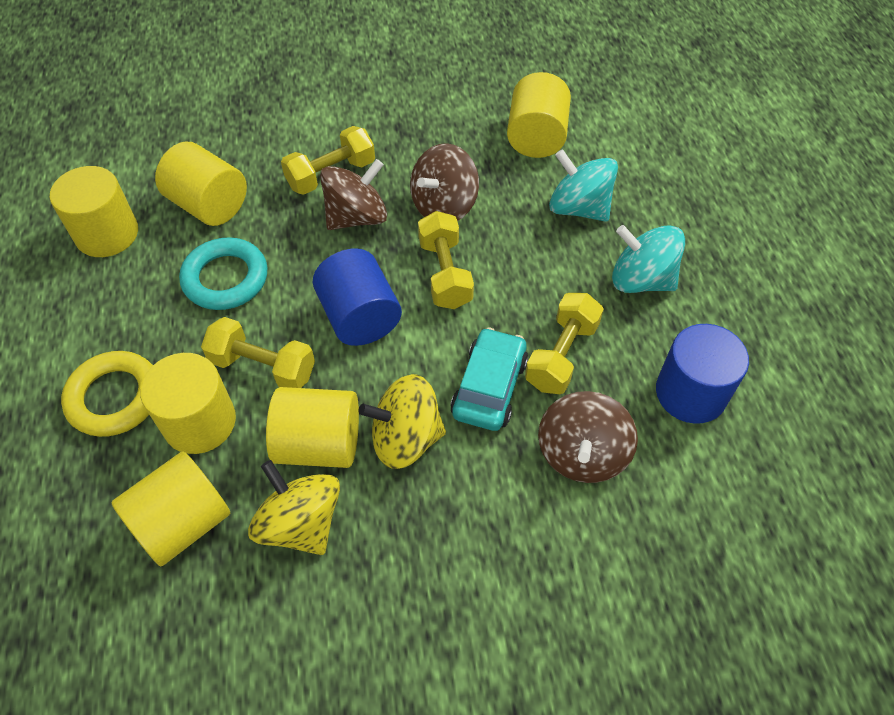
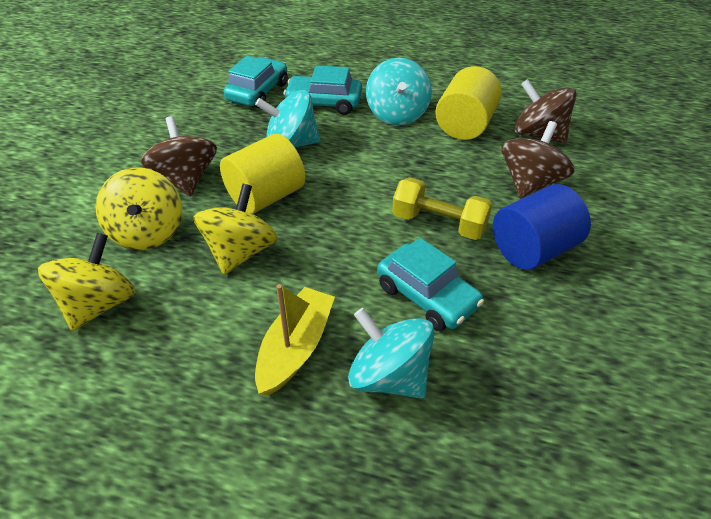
blue cylinder: 2 -> 1
turquoise car: 1 -> 3
turquoise ring: 1 -> 0
turquoise spinning top: 2 -> 3
yellow boat: 0 -> 1
yellow cylinder: 6 -> 2
yellow dumbbell: 4 -> 1
yellow ring: 1 -> 0
yellow spinning top: 2 -> 3

